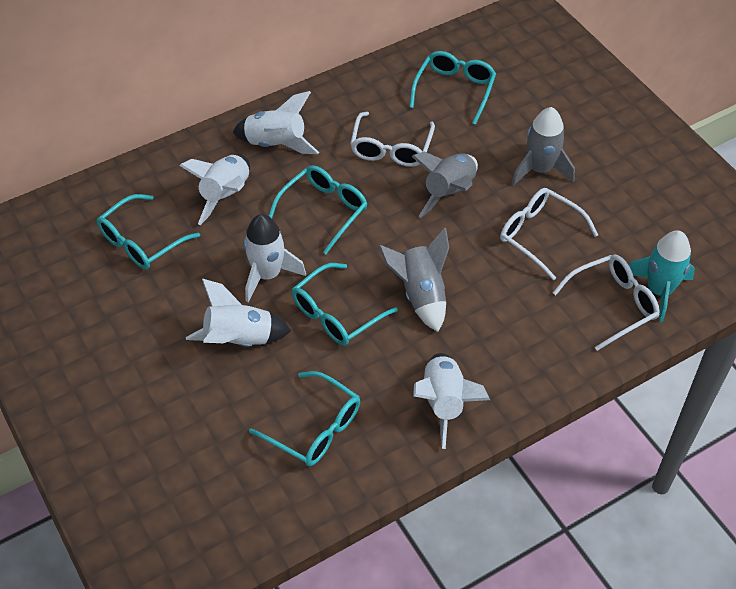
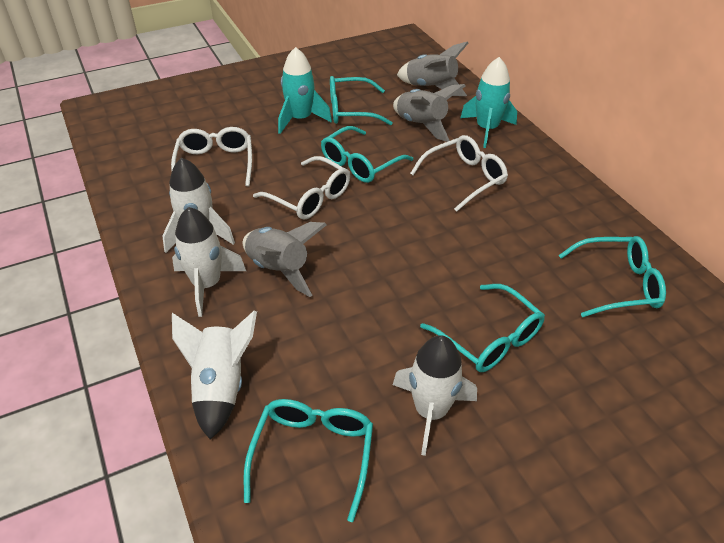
turquoise rocket: 1 -> 2
white rocket: 5 -> 4

